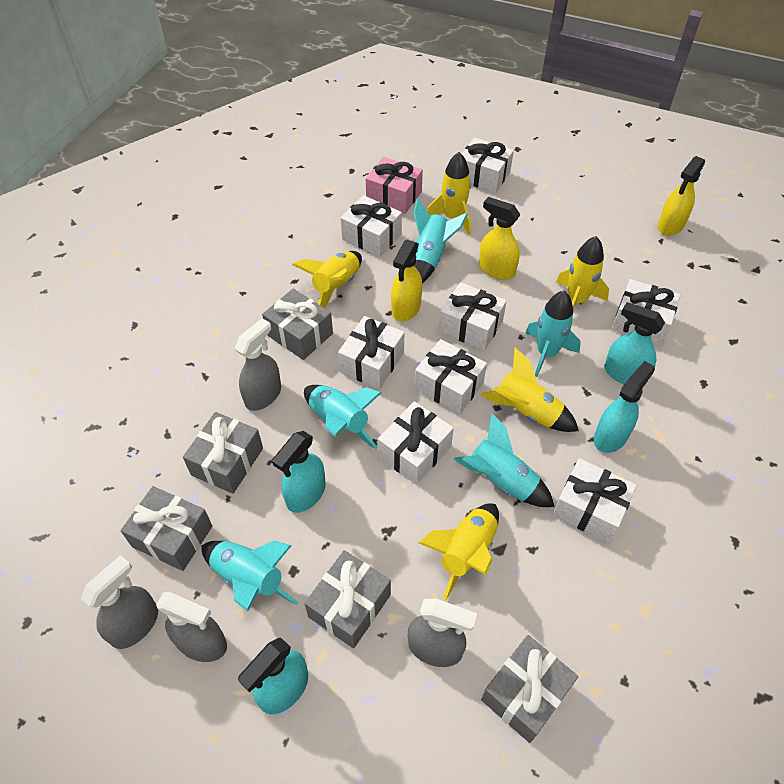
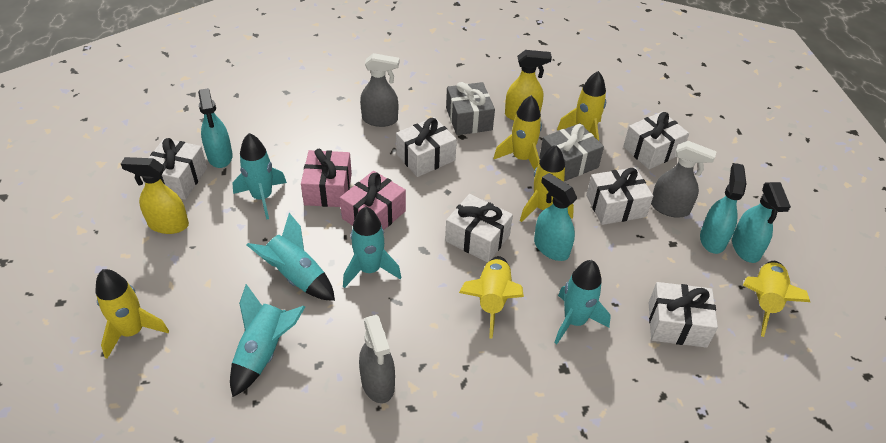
grey gift: 5 -> 2
grey spray bottle: 4 -> 3
pink gift: 1 -> 2
white gift: 8 -> 6
yellow rocket: 5 -> 6
yellow spray bottle: 3 -> 2

